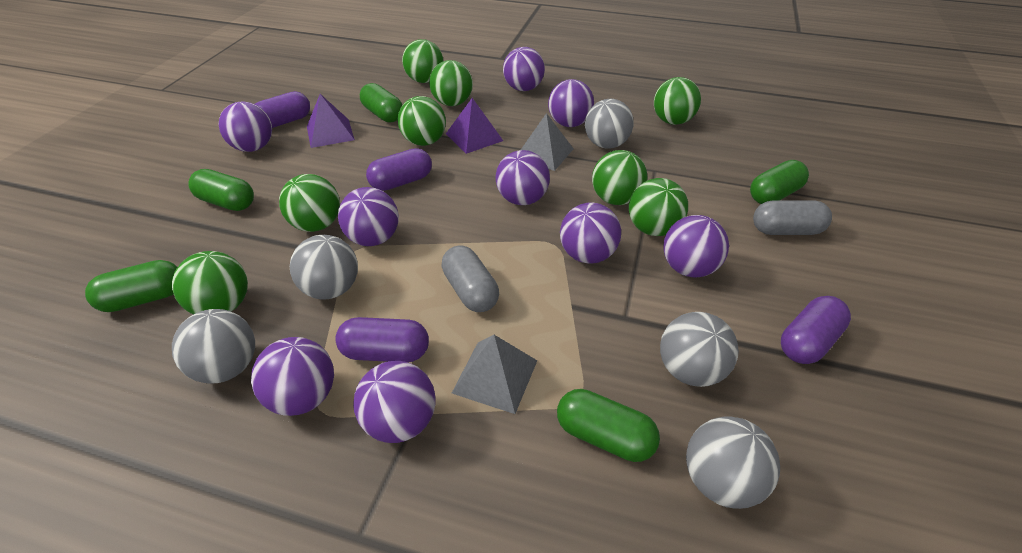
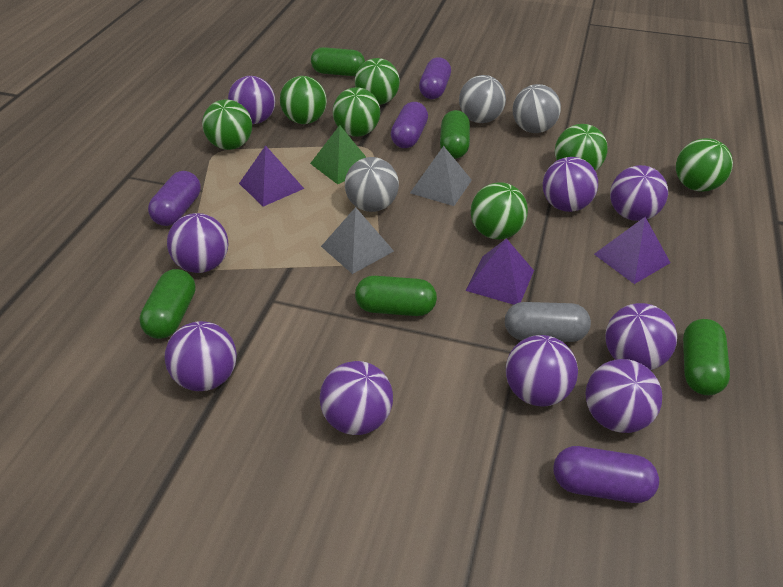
green ball: 8 -> 7
green pyramid: 0 -> 1
grey ball: 5 -> 3
grey capsule: 2 -> 1
purple pyramid: 2 -> 3

